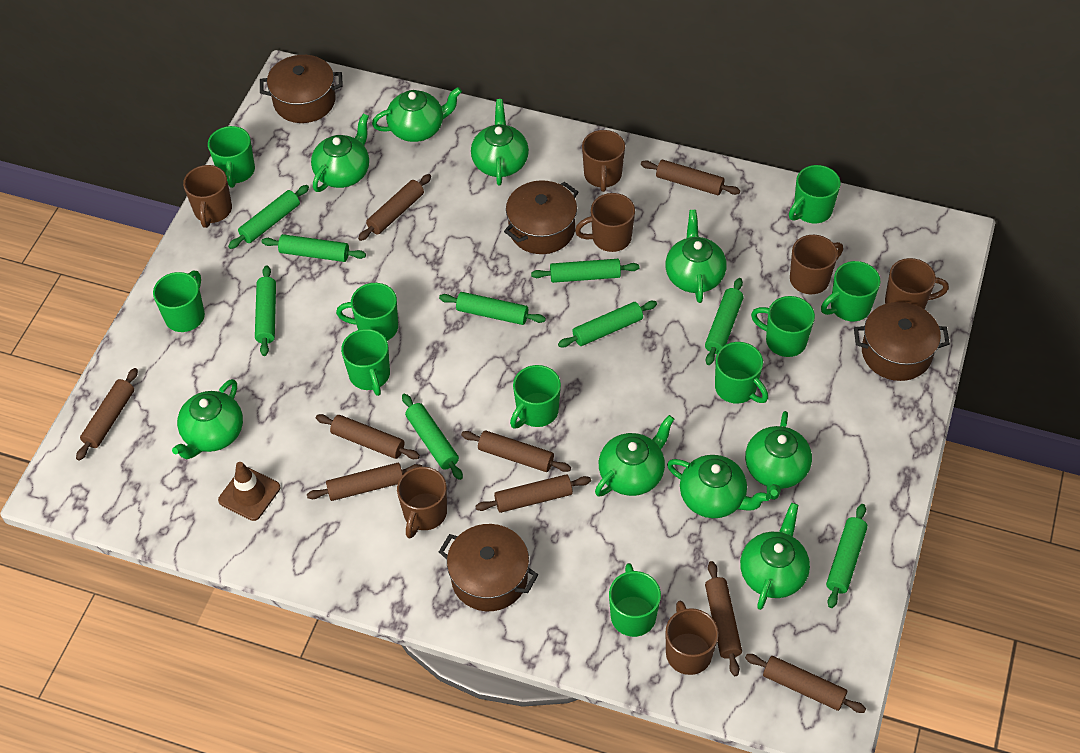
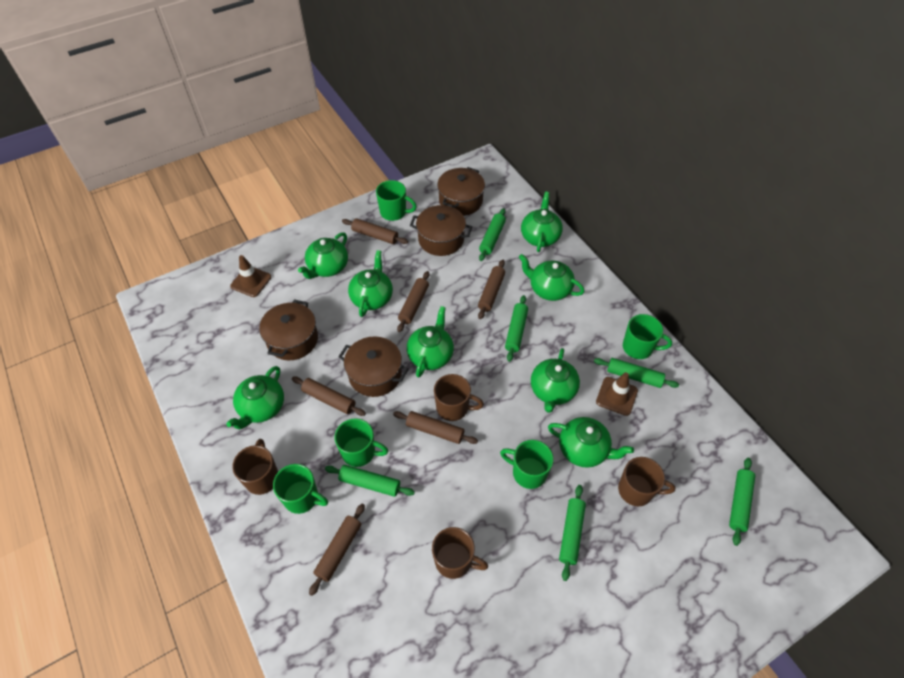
brown mug: 7 -> 4
brown rolling pin: 9 -> 6
brown traffic cone: 1 -> 2
green mug: 10 -> 5
green rolling pin: 9 -> 6
green teapot: 9 -> 8

